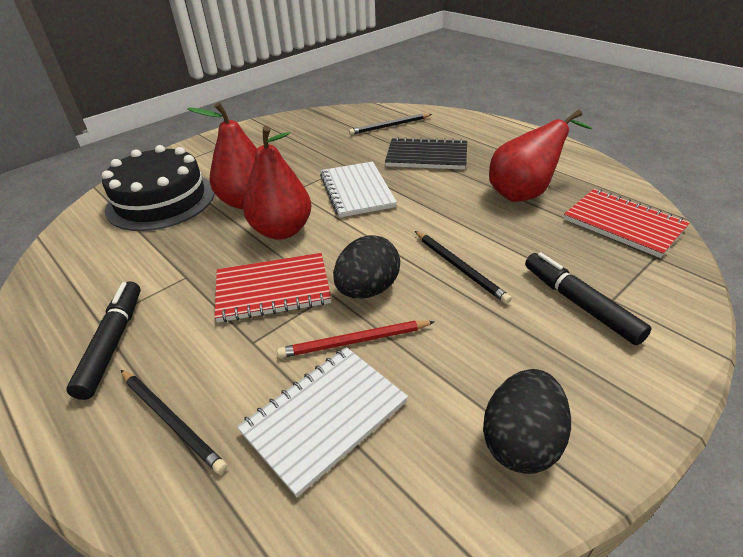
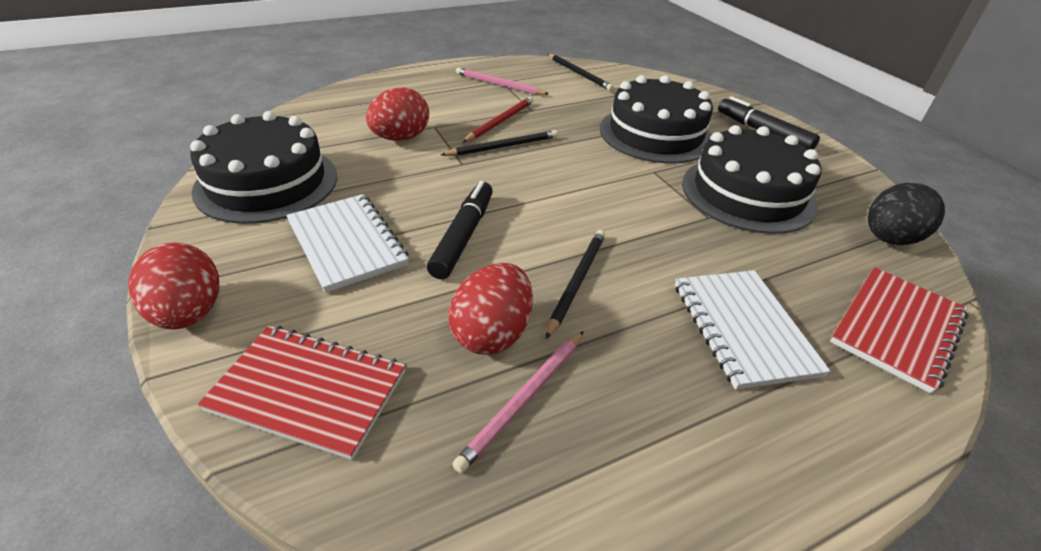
black cake: 1 -> 3
black egg: 2 -> 1
black notebook: 1 -> 0
pink pencil: 0 -> 2
red egg: 0 -> 3
red pear: 3 -> 0

